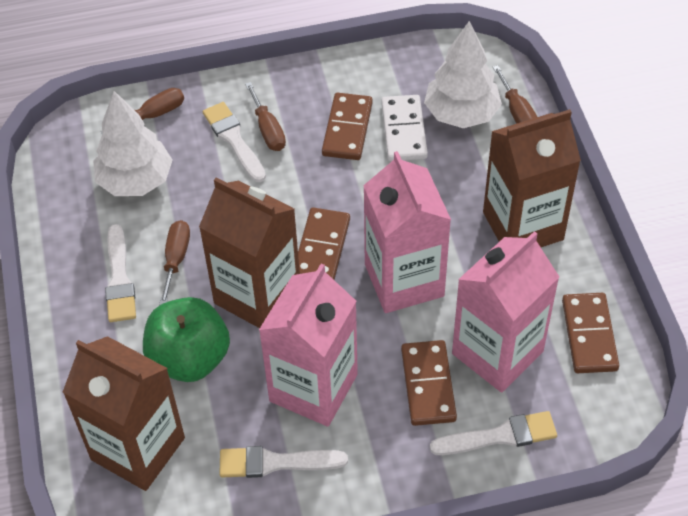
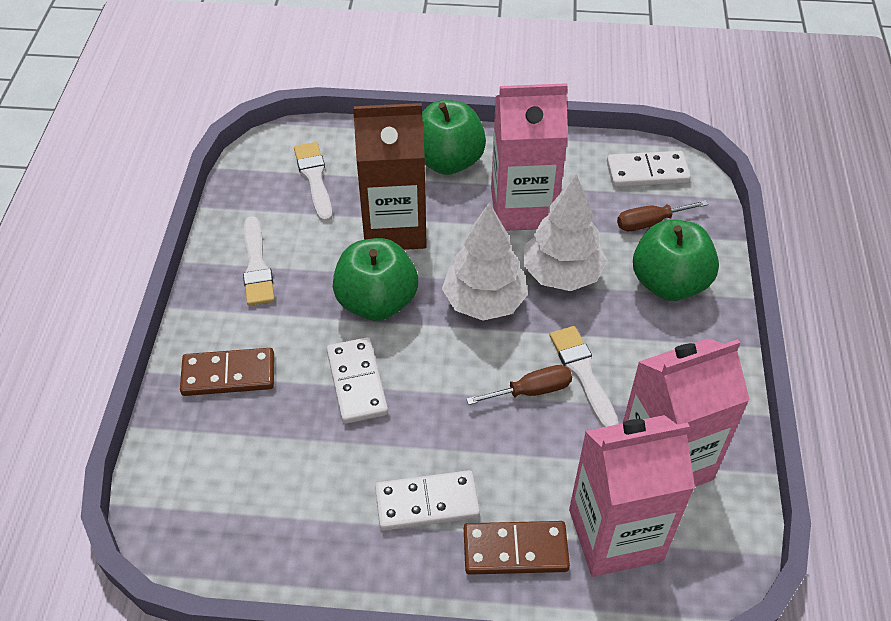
brown carton: 3 -> 1
brown domino: 4 -> 2
brown screwdriver: 4 -> 2
green apple: 1 -> 3
white brush: 4 -> 3
white domino: 1 -> 3

